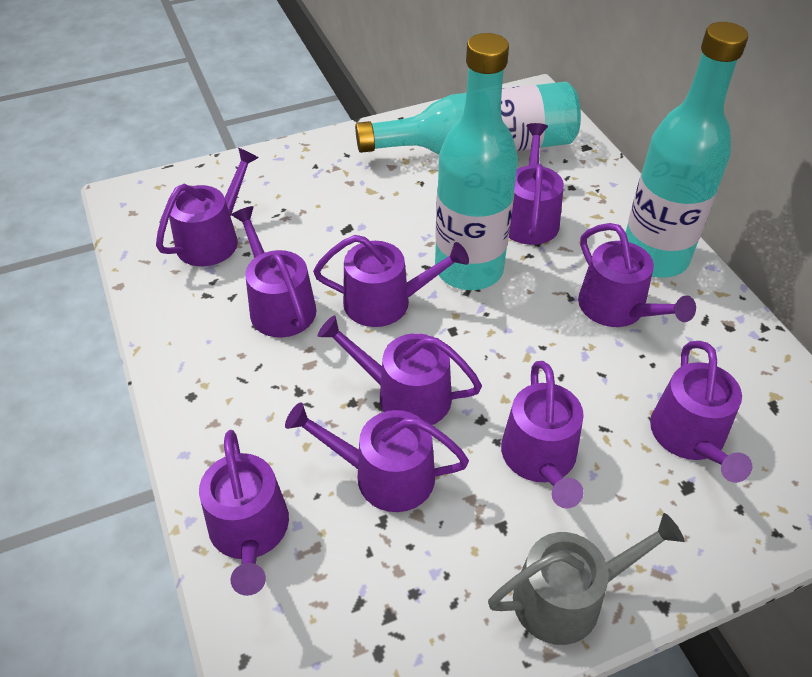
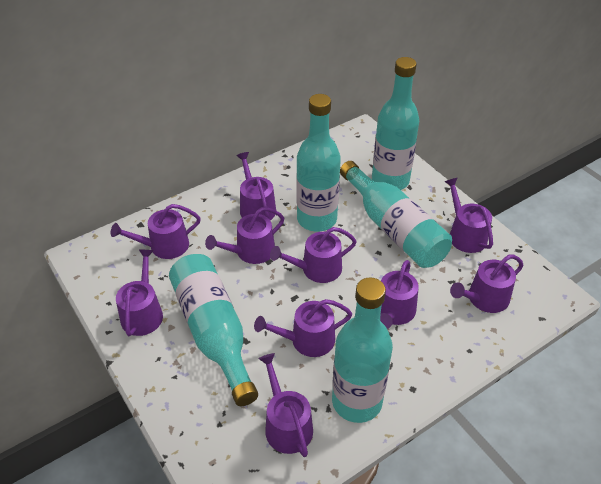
grey watering can: 1 -> 0
turquoise bottle: 3 -> 5

